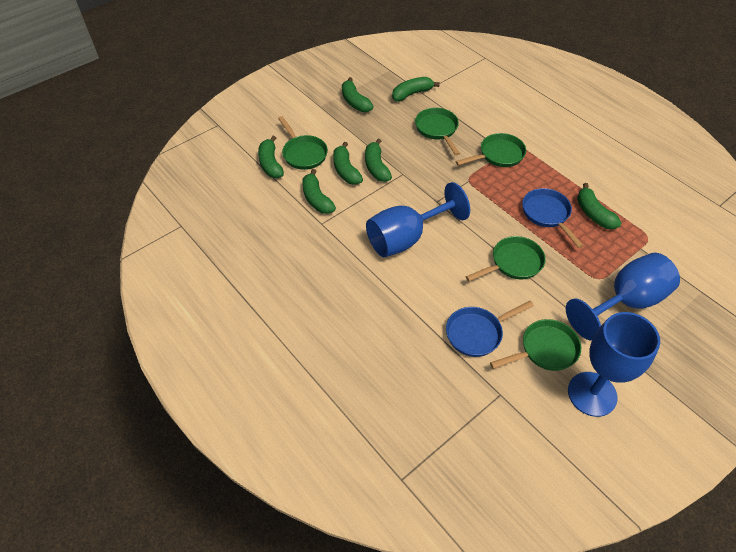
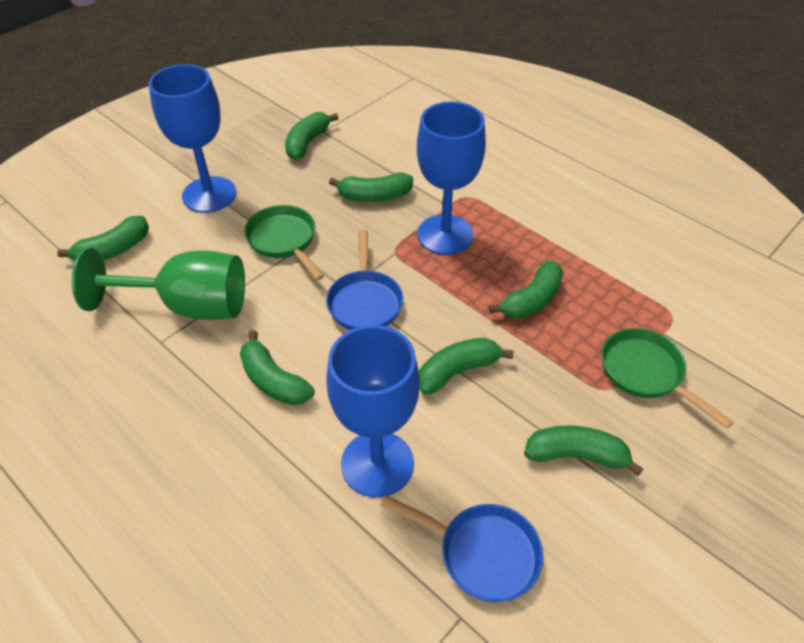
green goblet: 0 -> 1
green pan: 5 -> 2

